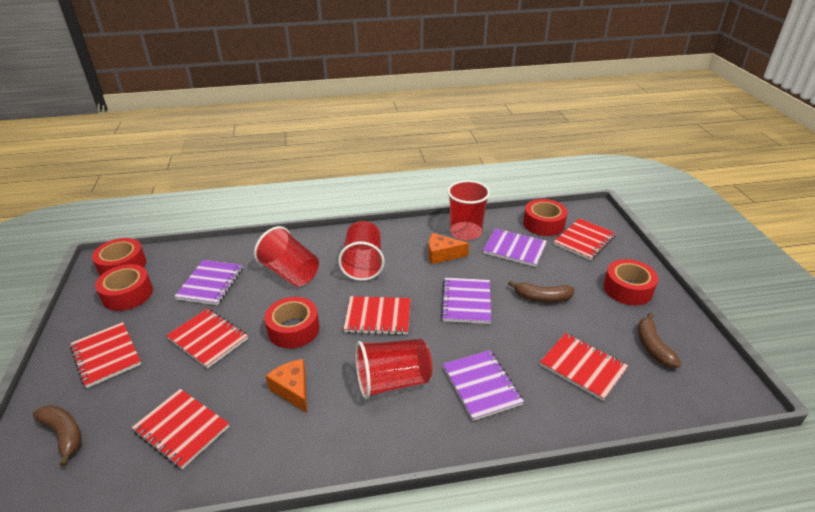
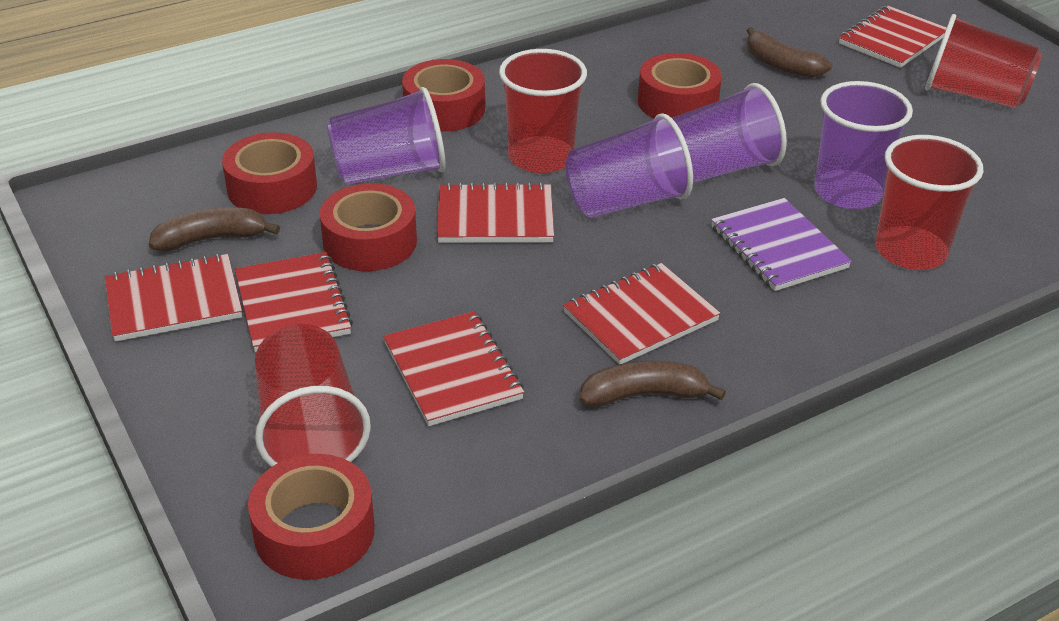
orange cheese: 2 -> 0
purple cup: 0 -> 4
purple notebook: 4 -> 1

